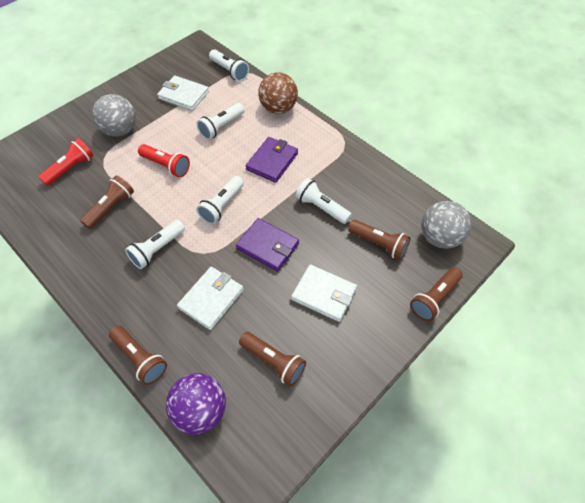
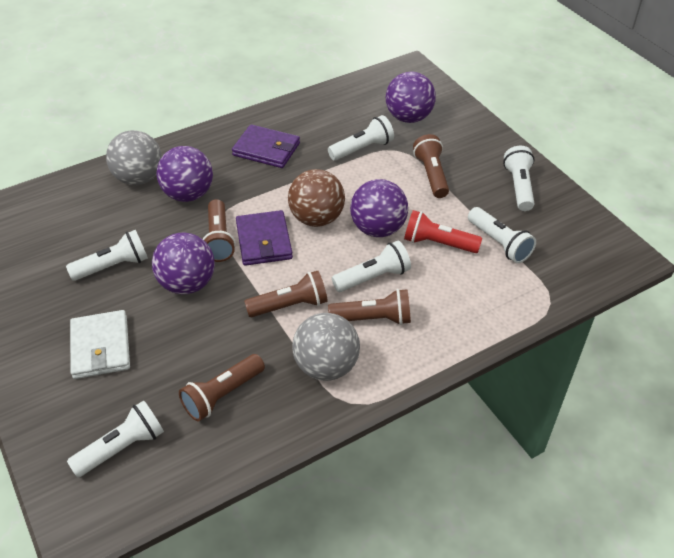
purple ball: 1 -> 4
red flashlight: 2 -> 1
white flashlight: 5 -> 6
white wallet: 3 -> 1

